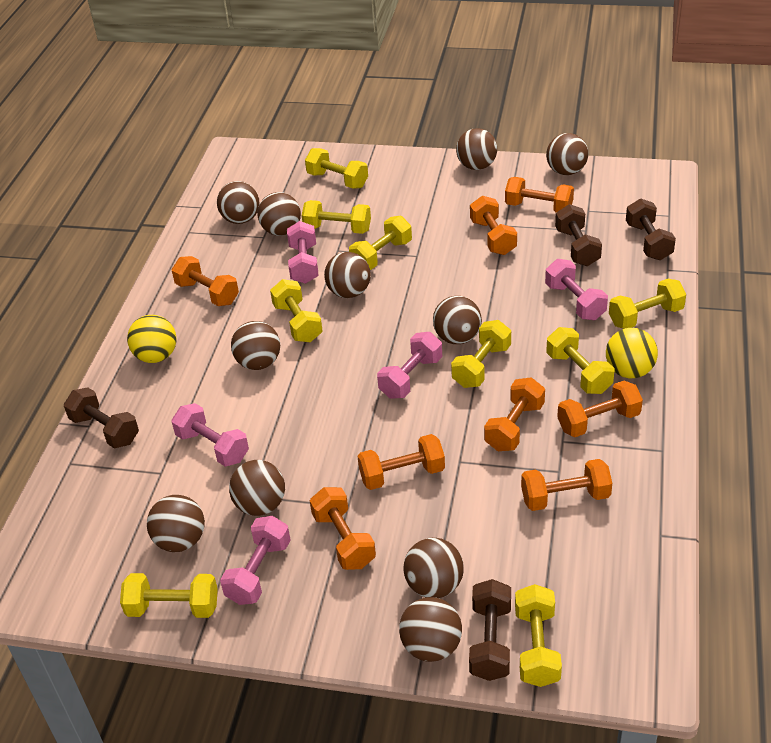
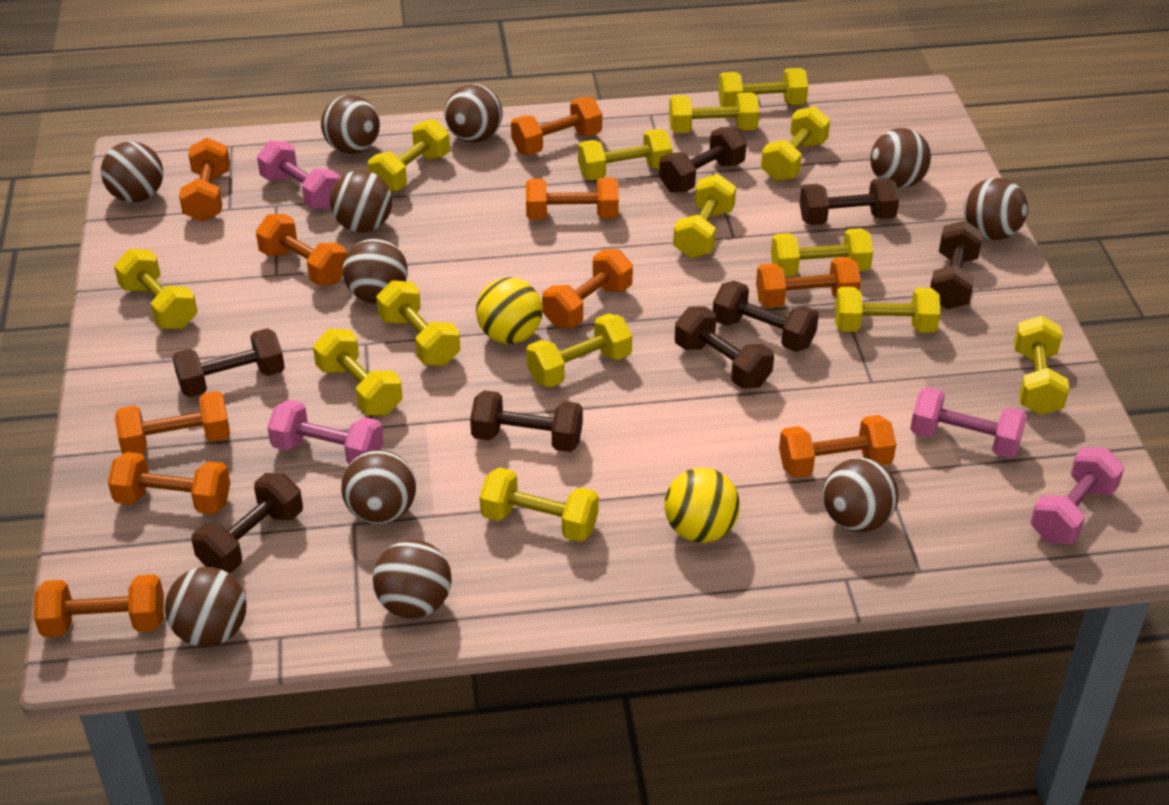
brown dumbbell: 4 -> 8
orange dumbbell: 8 -> 10
pink dumbbell: 5 -> 4
yellow dumbbell: 9 -> 14

